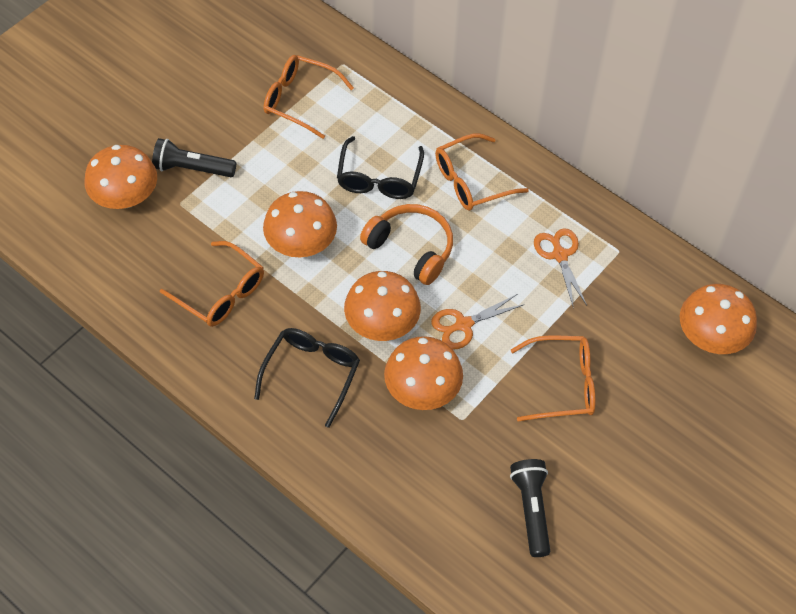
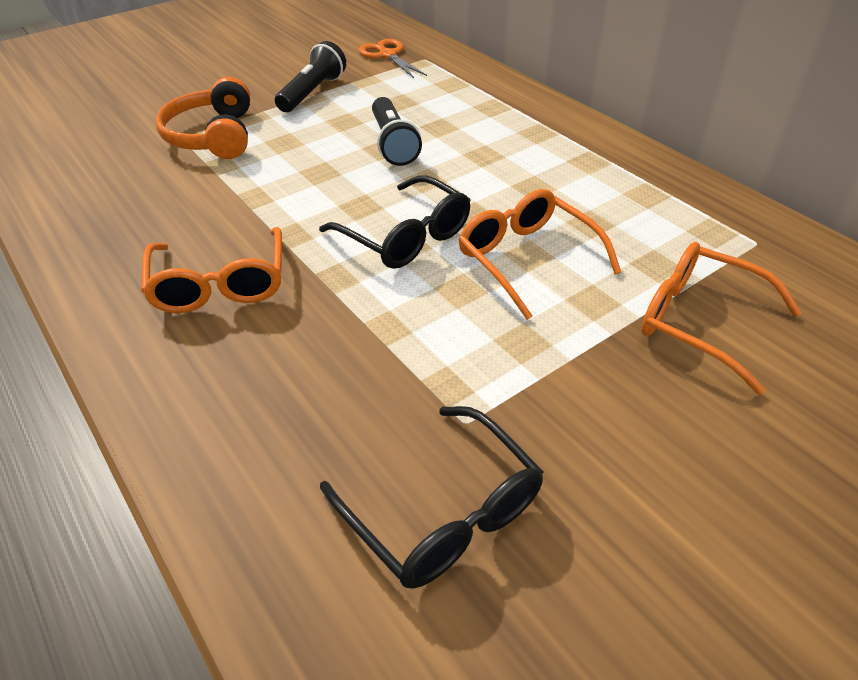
orange glasses: 4 -> 3
orange mushroom: 5 -> 0
orange scissors: 2 -> 1

